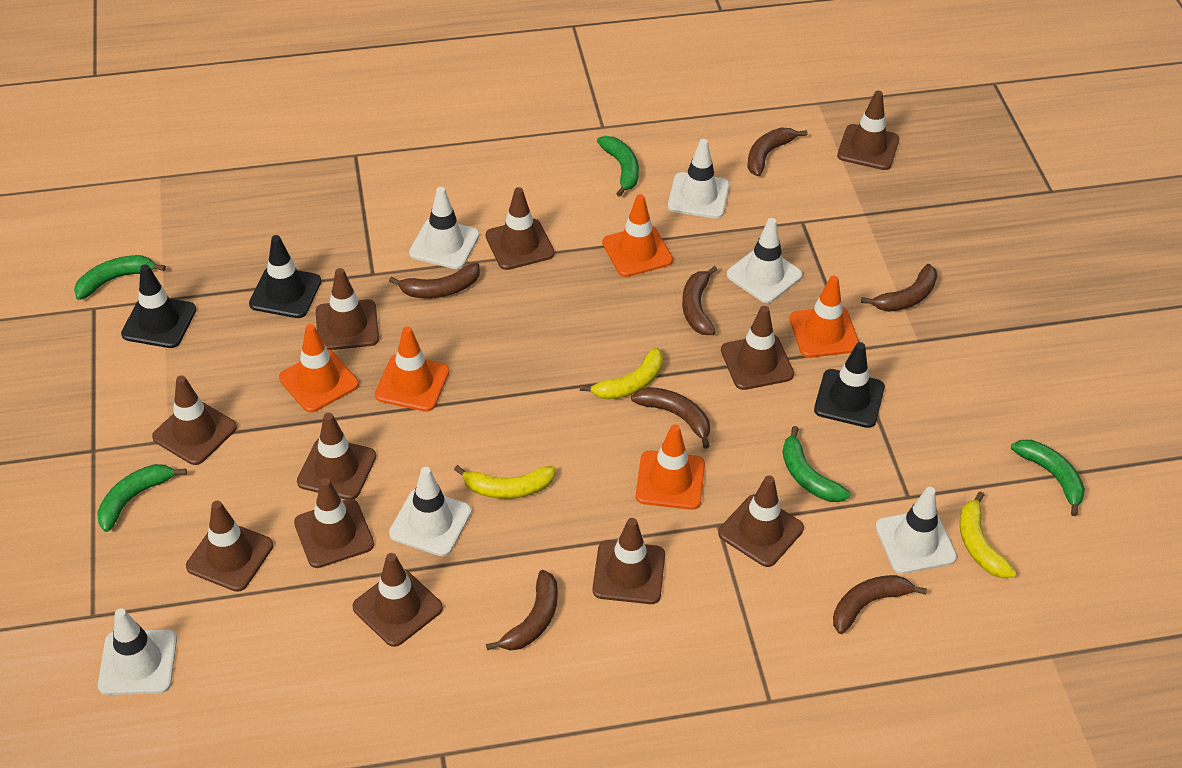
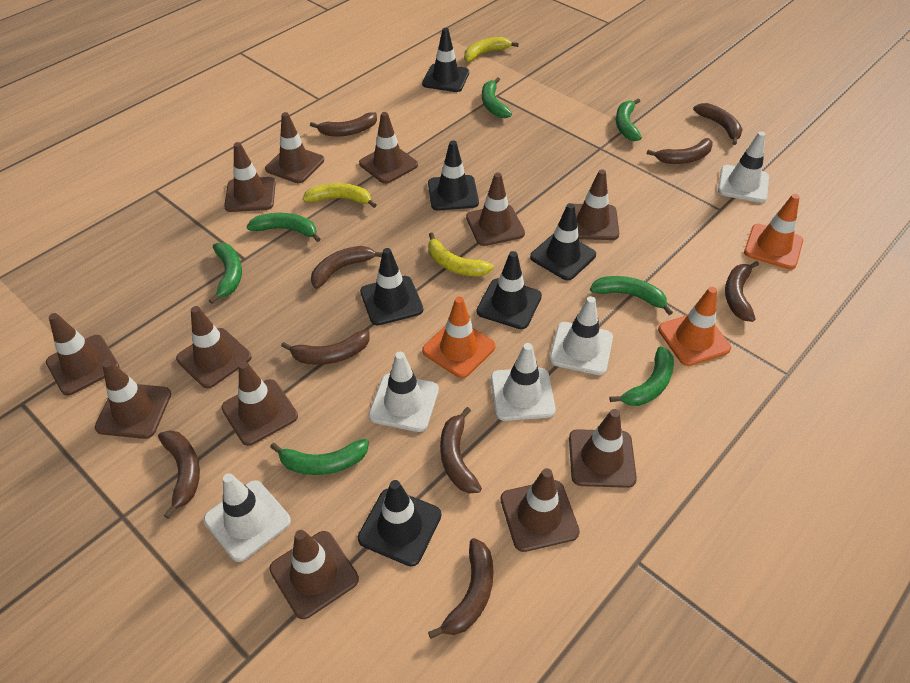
black traffic cone: 3 -> 6
brown banana: 7 -> 9
brown traffic cone: 11 -> 12
green banana: 5 -> 7
orange traffic cone: 5 -> 3
white traffic cone: 6 -> 5

